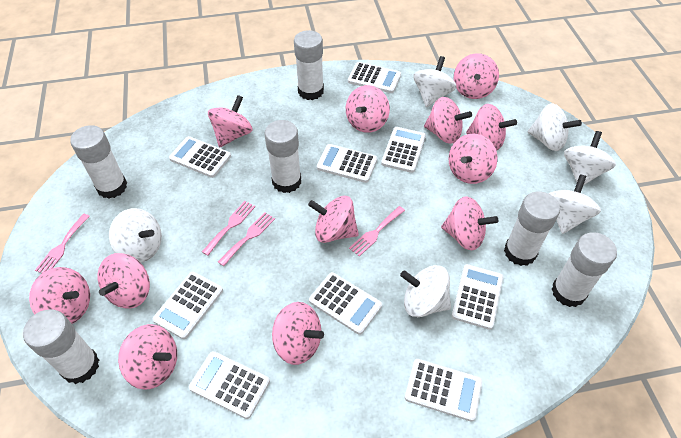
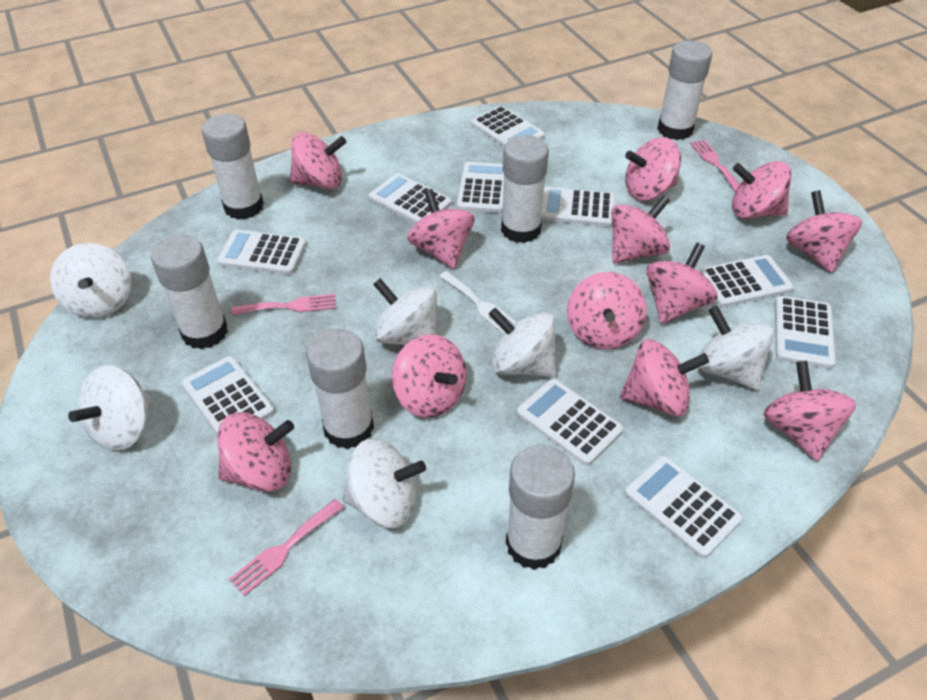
pink fork: 4 -> 3
white calculator: 9 -> 10
white fork: 0 -> 1

